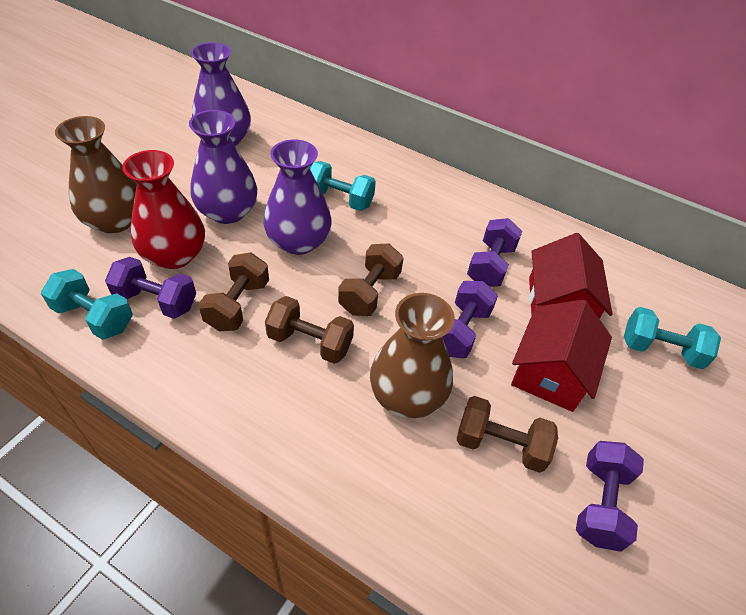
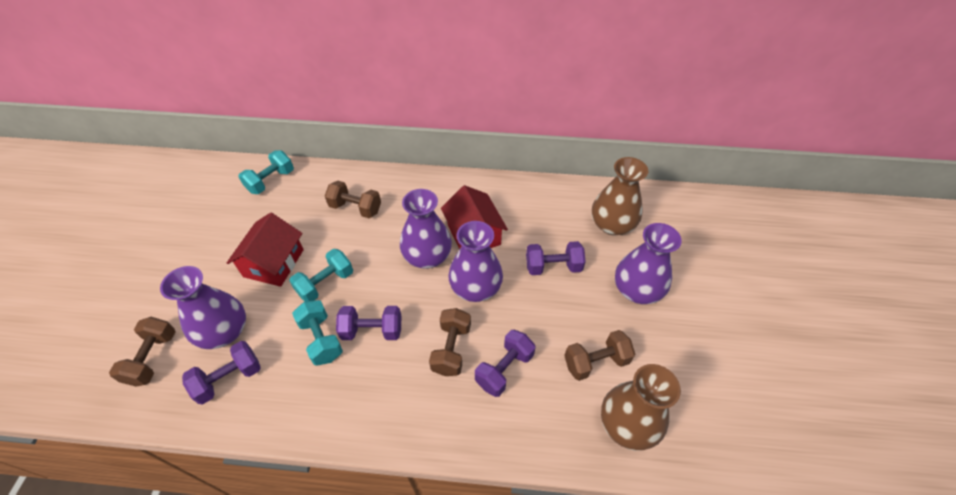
purple vase: 3 -> 4
red vase: 1 -> 0

